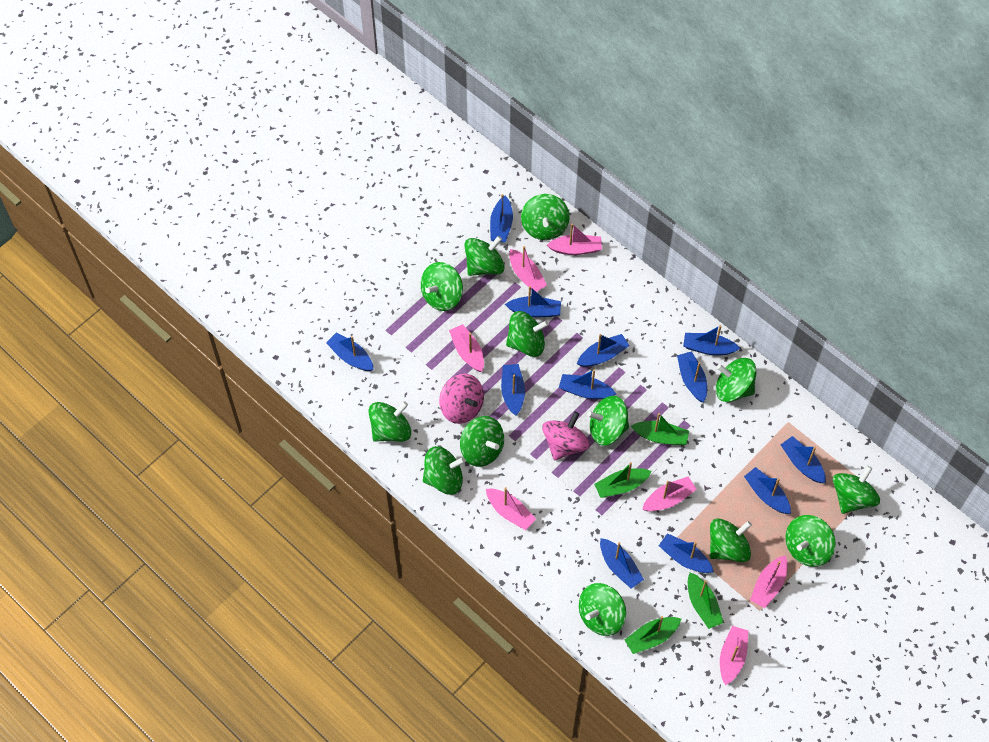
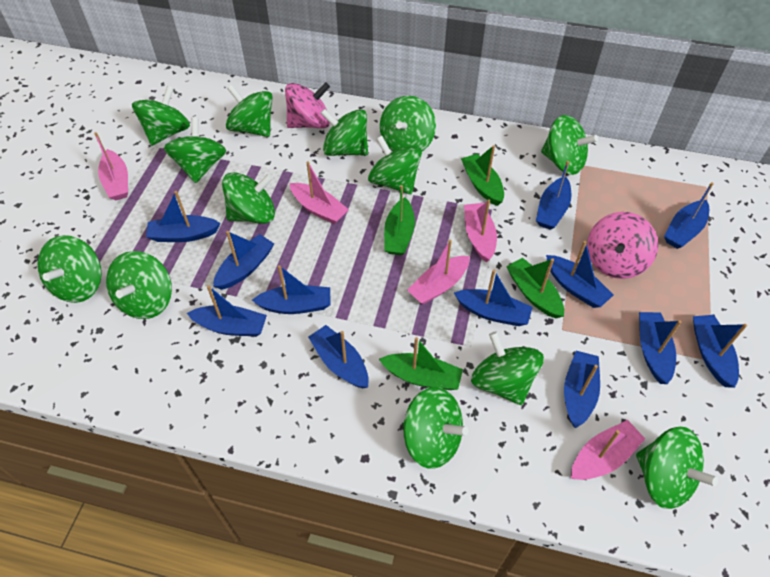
pink boat: 7 -> 5

